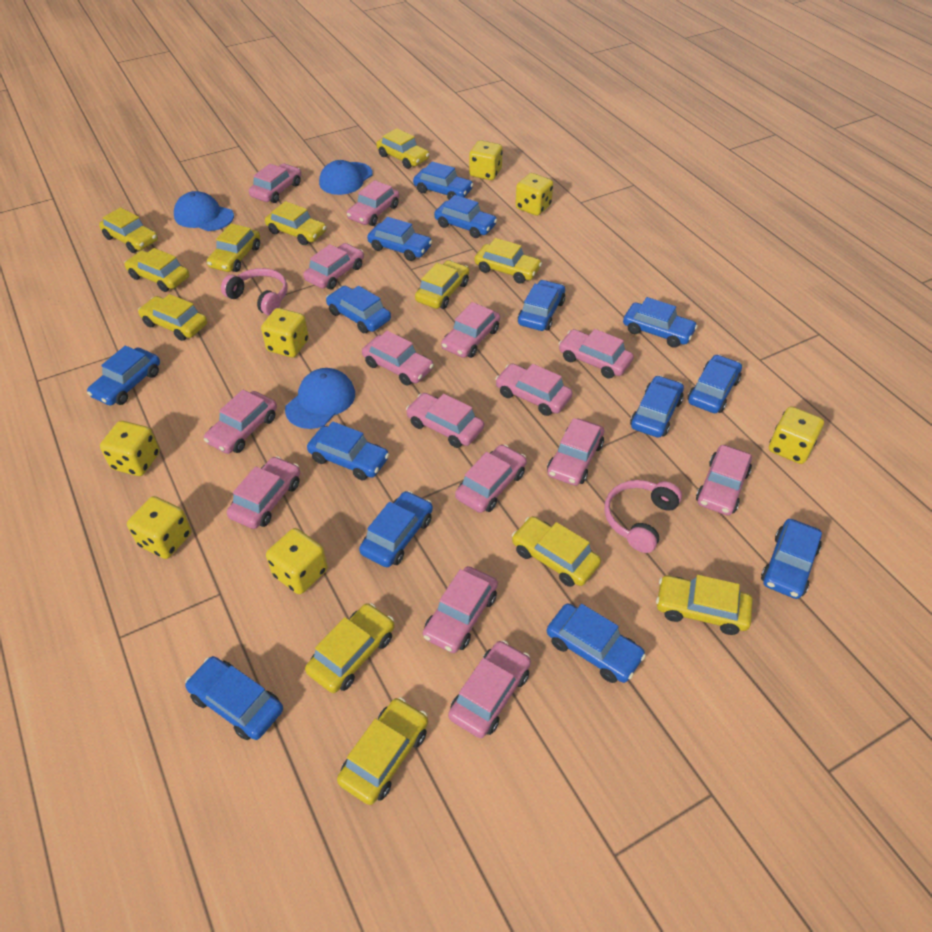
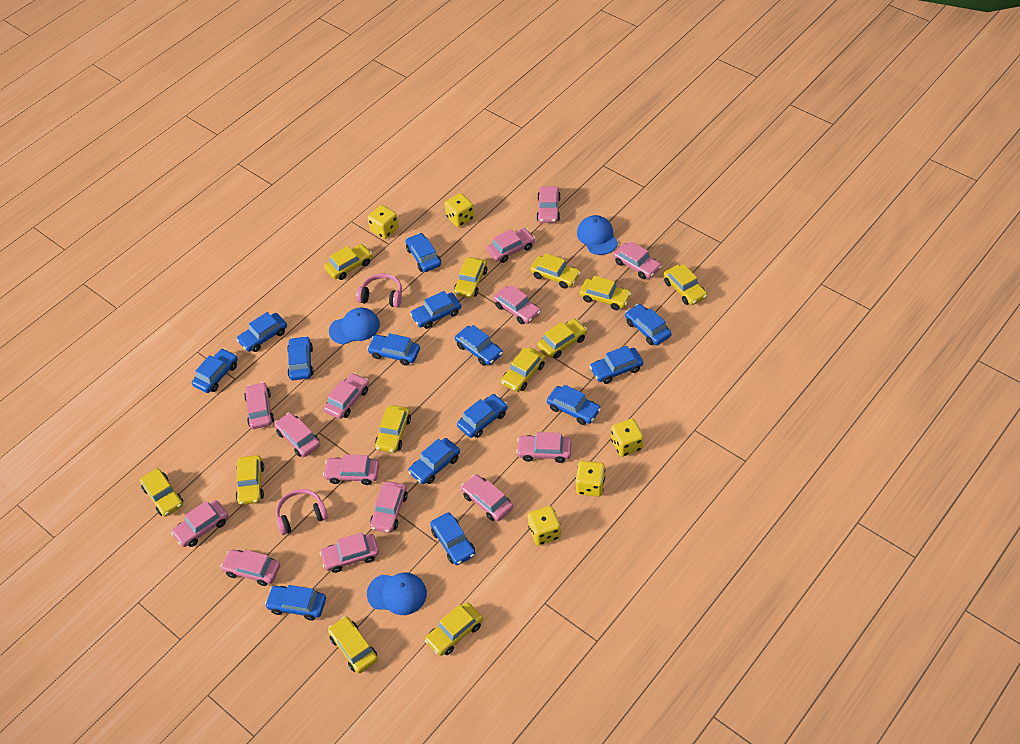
pink car: 15 -> 14
yellow dice: 7 -> 5

